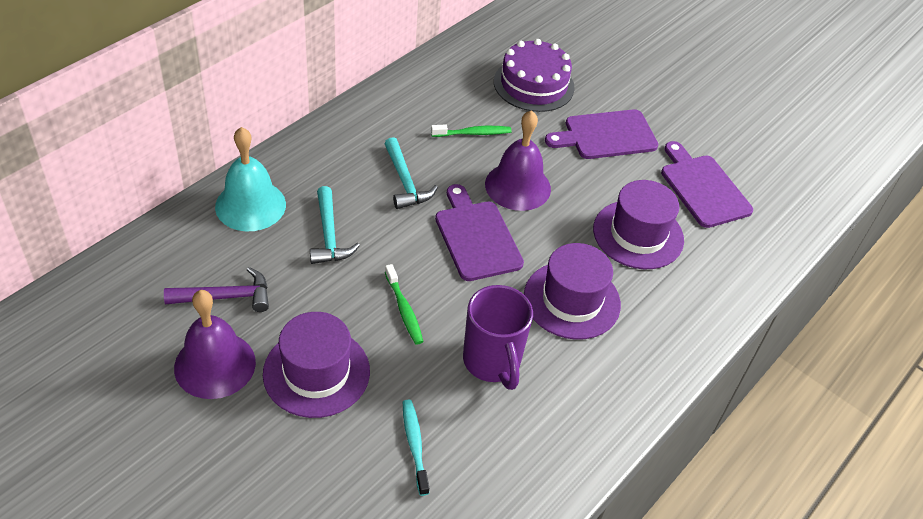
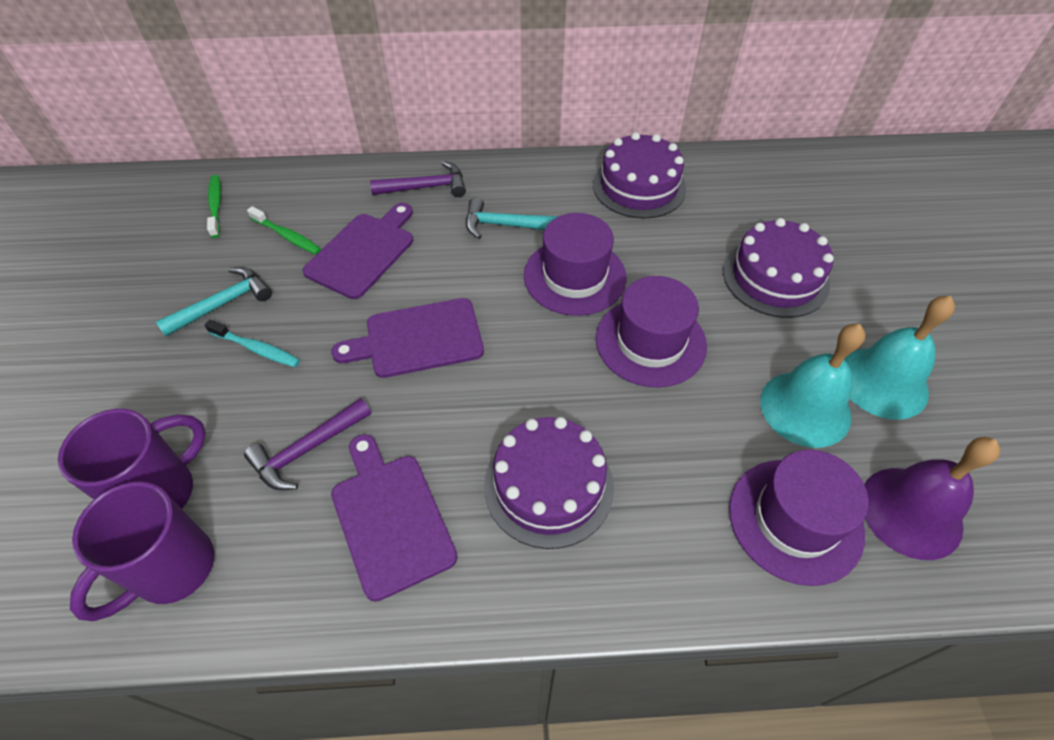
purple bell: 2 -> 1
purple cake: 1 -> 3
purple hammer: 1 -> 2
purple mug: 1 -> 2
turquoise bell: 1 -> 2

